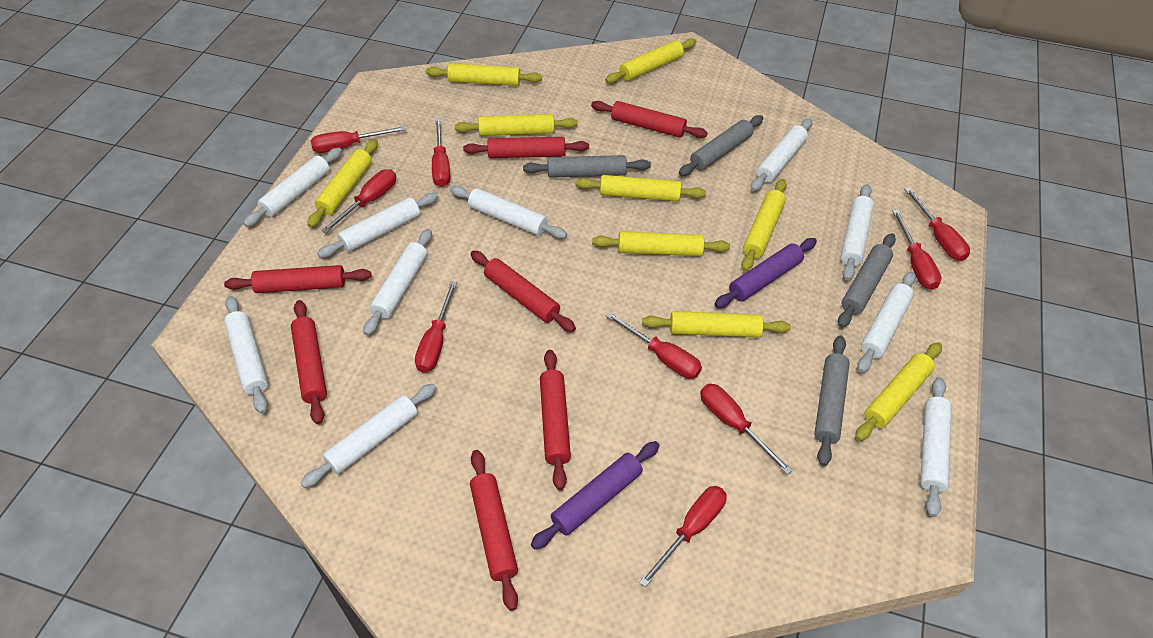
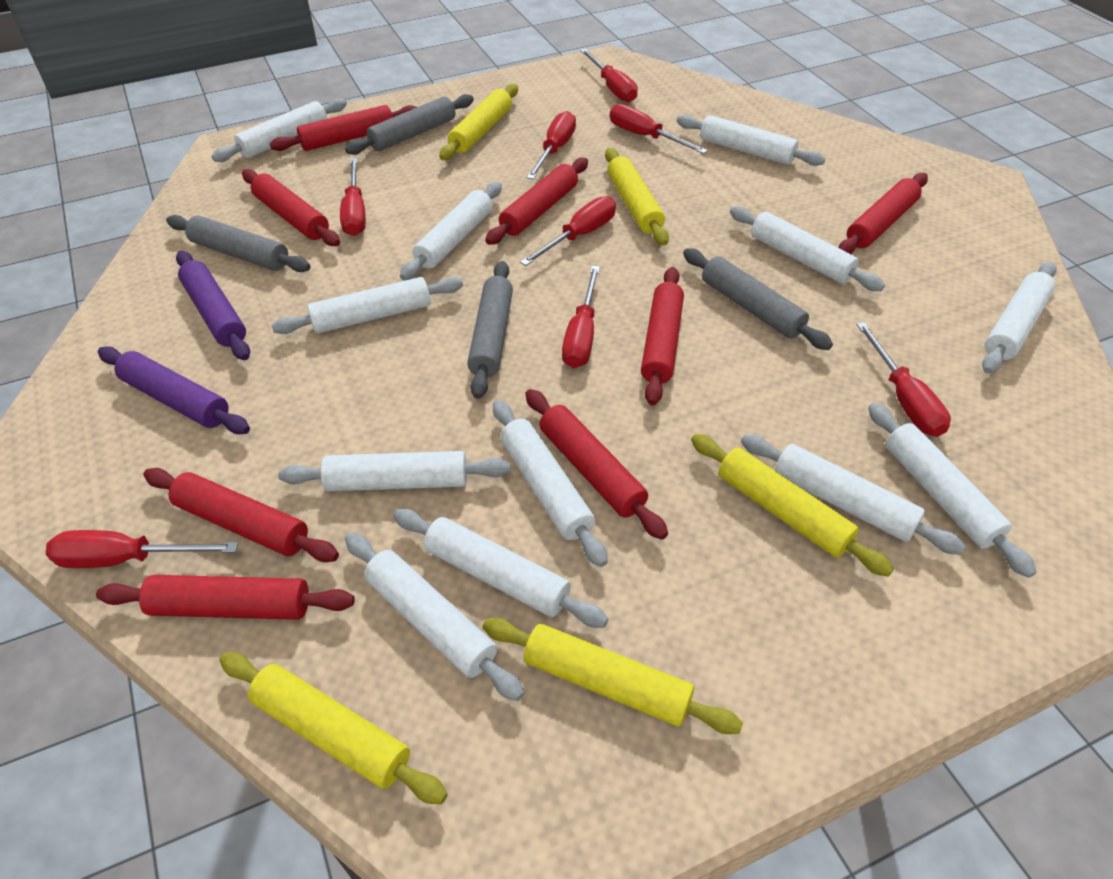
red rolling pin: 7 -> 8
red screwdriver: 9 -> 8
white rolling pin: 10 -> 12
yellow rolling pin: 9 -> 5

